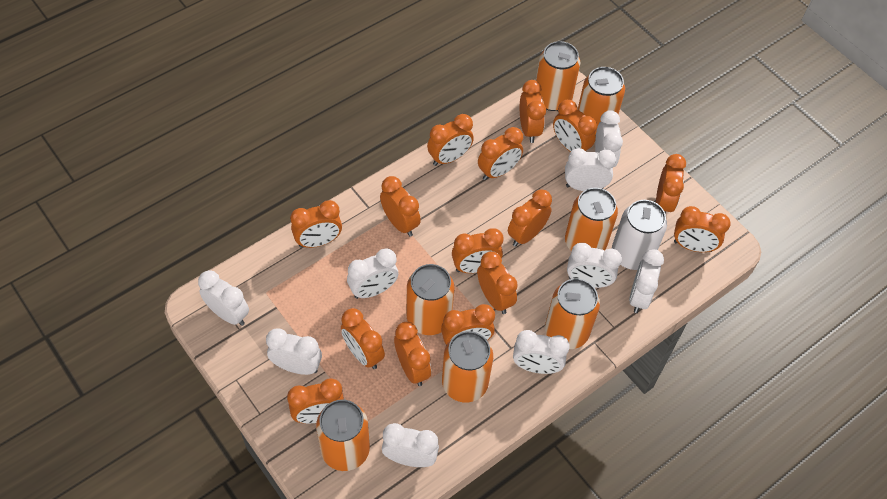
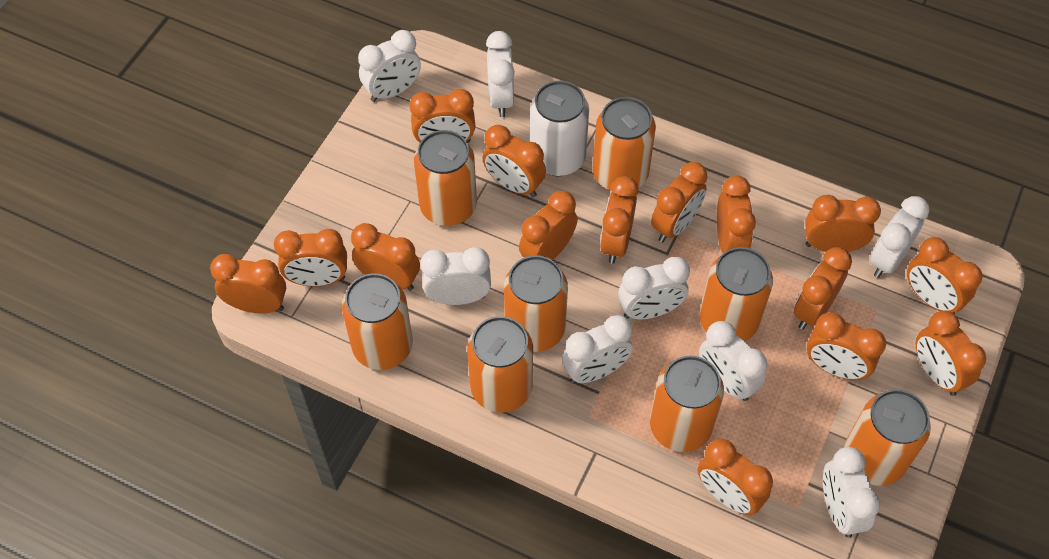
orange can: 7 -> 8
white clock: 9 -> 8

